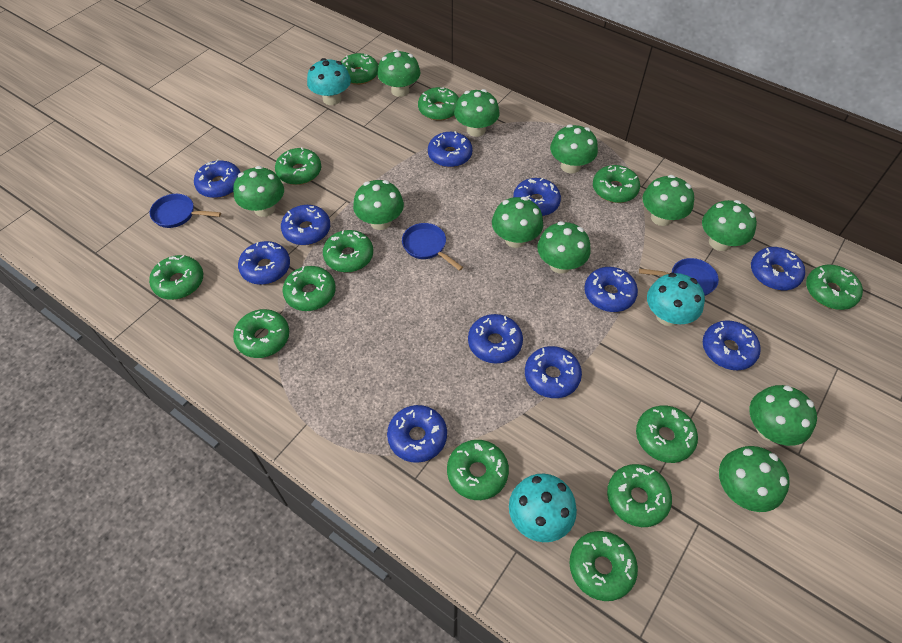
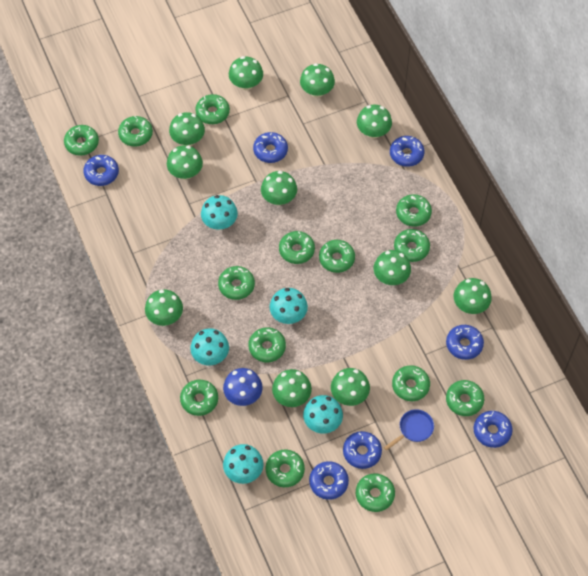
blue donut: 11 -> 7
blue mushroom: 0 -> 1
blue pan: 3 -> 1
green donut: 13 -> 14
turquoise mushroom: 3 -> 5

